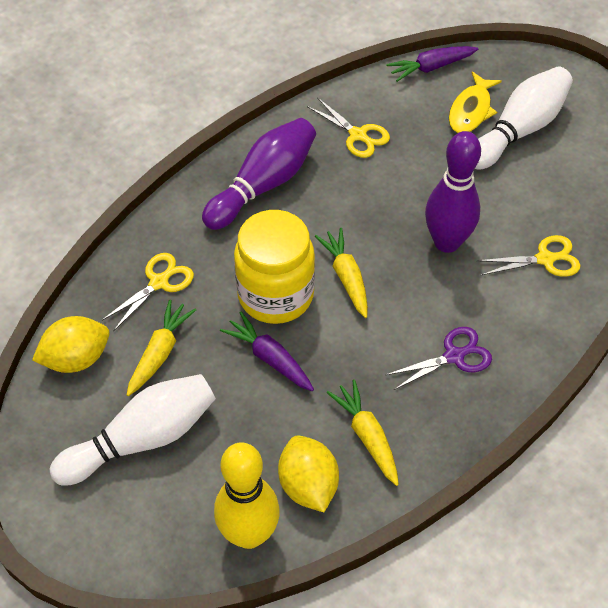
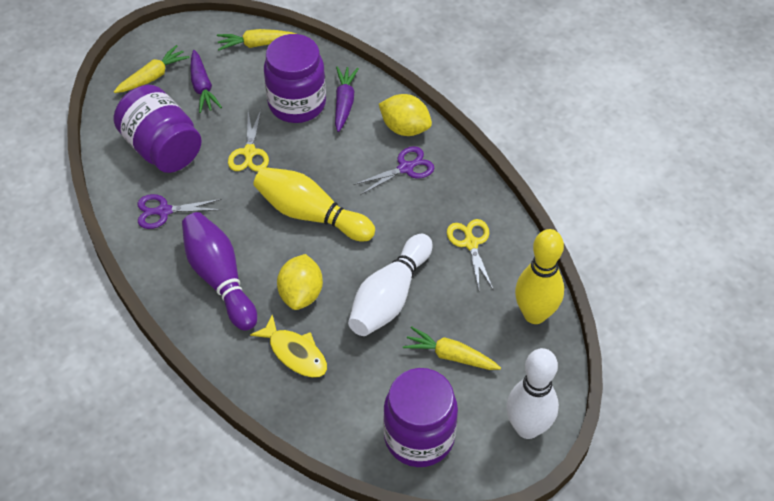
purple bowling pin: 2 -> 1
purple jar: 0 -> 3
purple scissors: 1 -> 2
yellow bowling pin: 1 -> 2
yellow jar: 1 -> 0
yellow scissors: 3 -> 2

